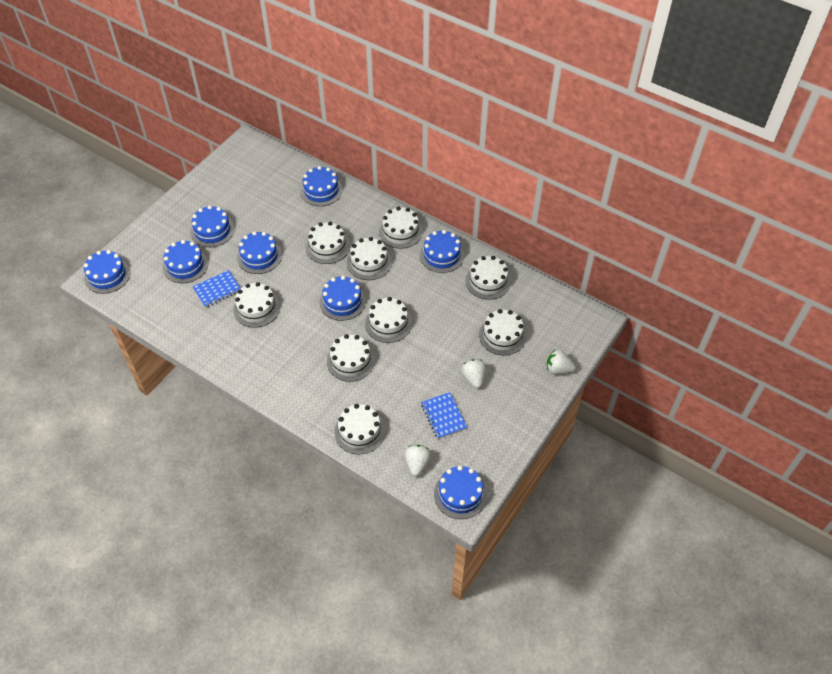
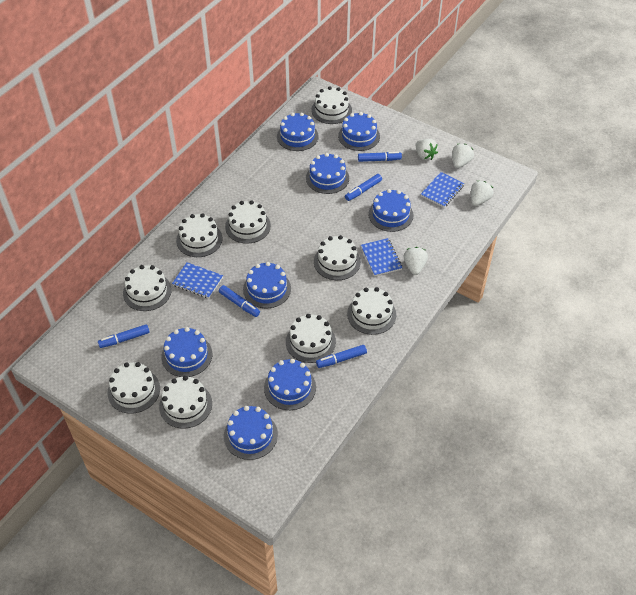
blue marker: 0 -> 5
blue notebook: 2 -> 3
white strawberry: 3 -> 4

